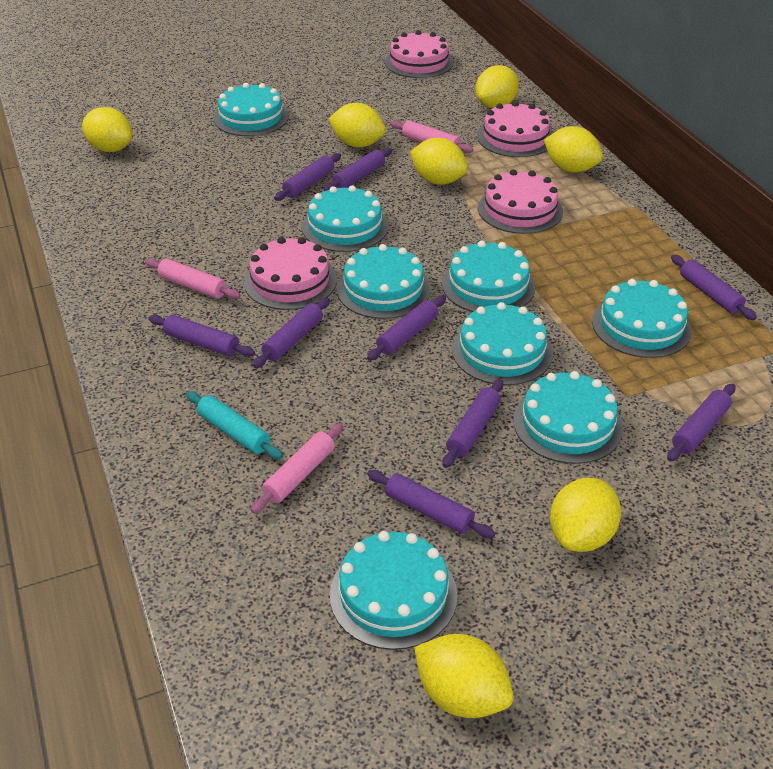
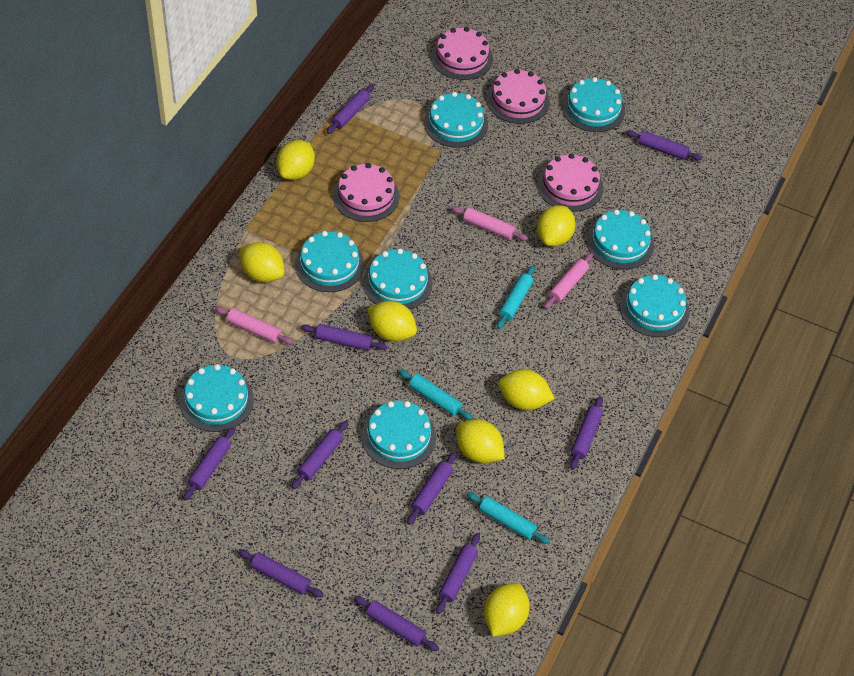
purple rolling pin: 9 -> 10
turquoise rolling pin: 1 -> 3

